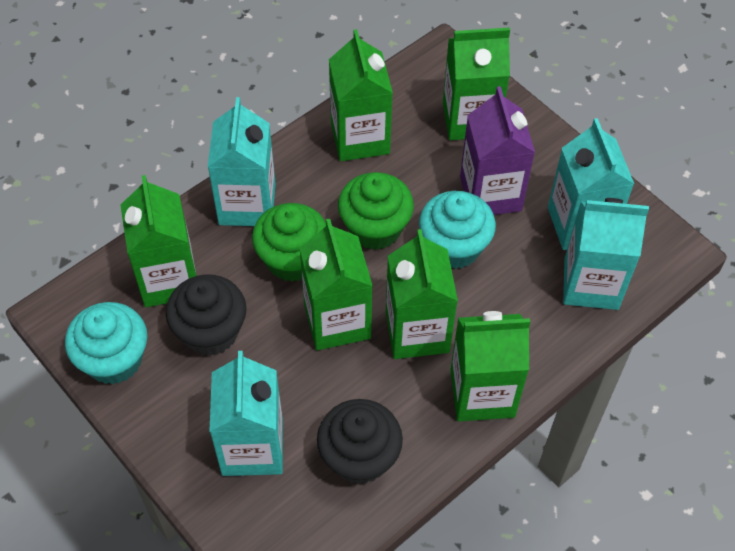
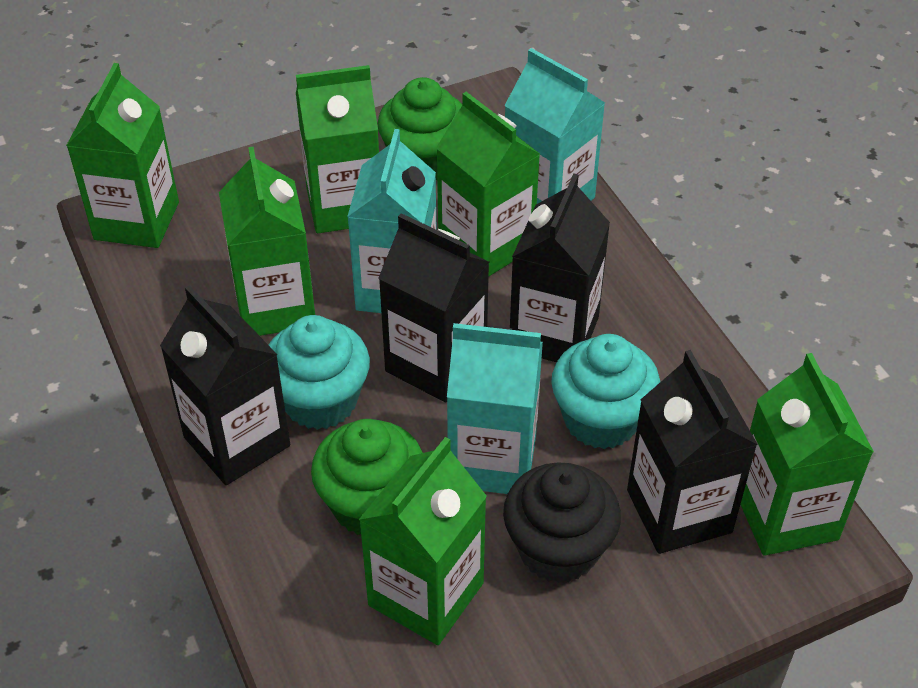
black carton: 0 -> 4
black cupcake: 2 -> 1
purple carton: 1 -> 0
turquoise carton: 4 -> 3

